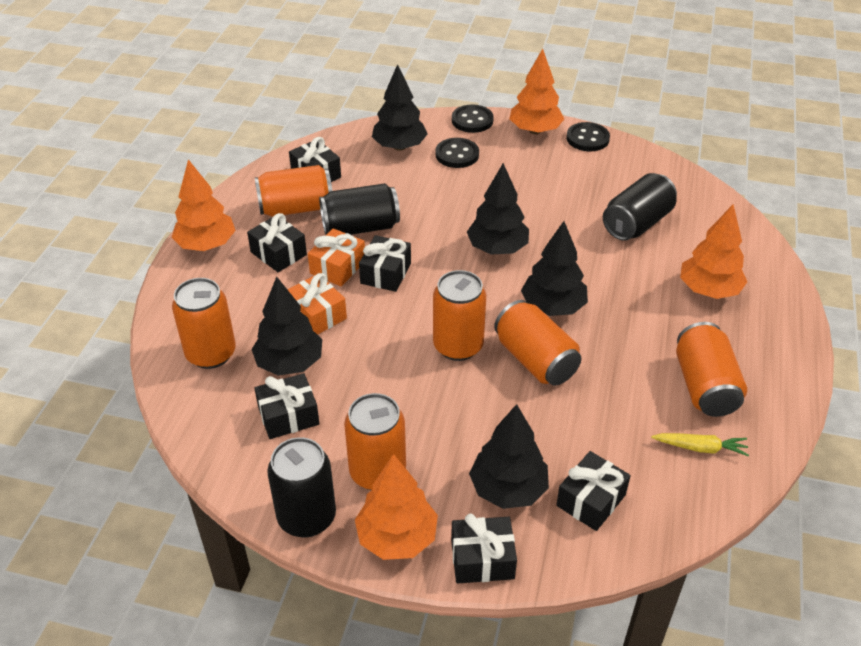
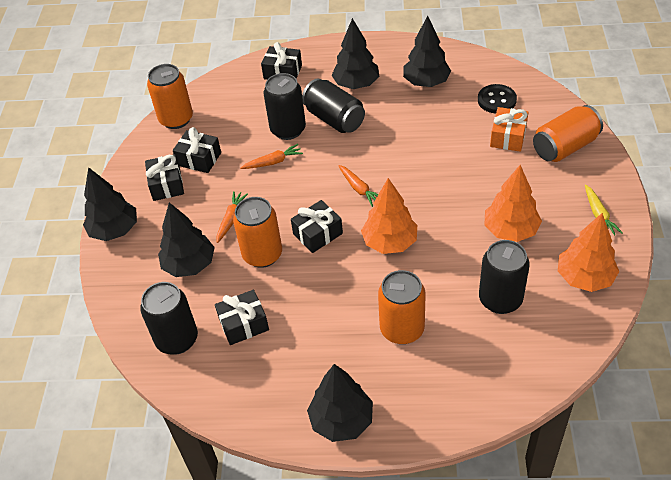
black button: 3 -> 1
black can: 3 -> 4
black gift: 6 -> 5
orange can: 6 -> 4
orange carrot: 0 -> 3
orange gift: 2 -> 1
orange tree: 4 -> 3

